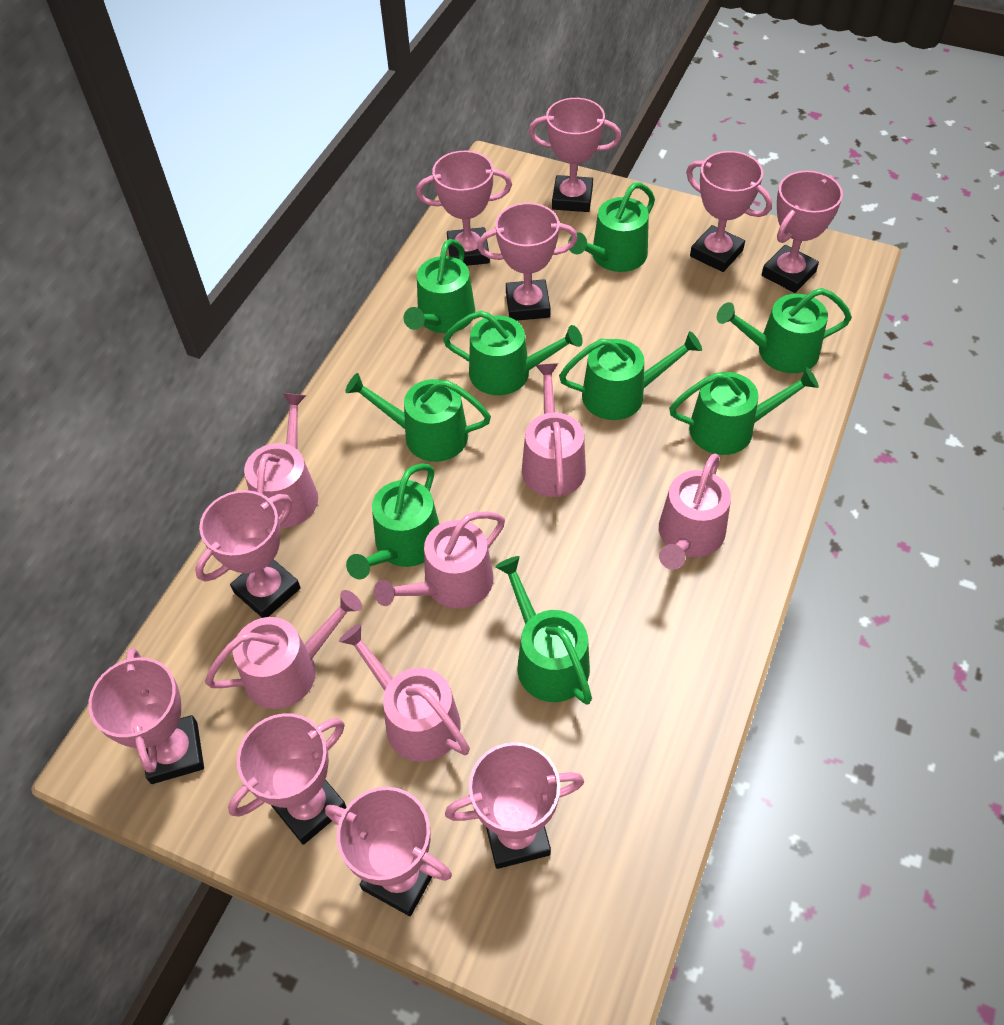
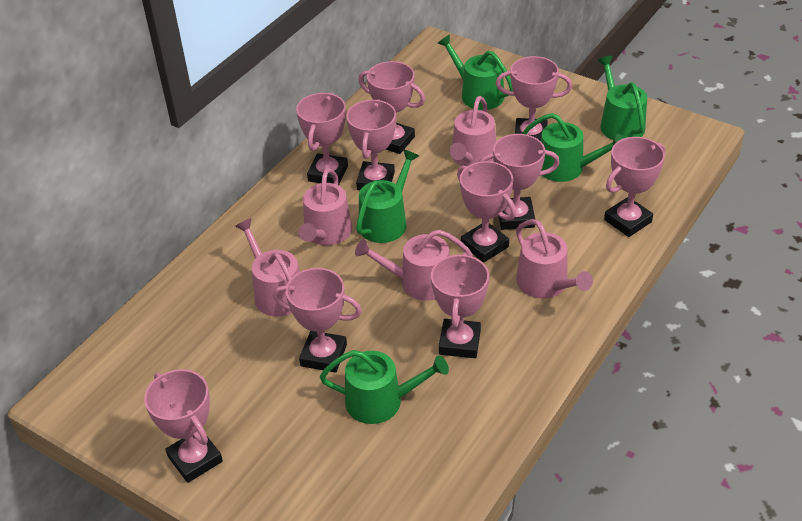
green watering can: 9 -> 5
pink watering can: 6 -> 5

